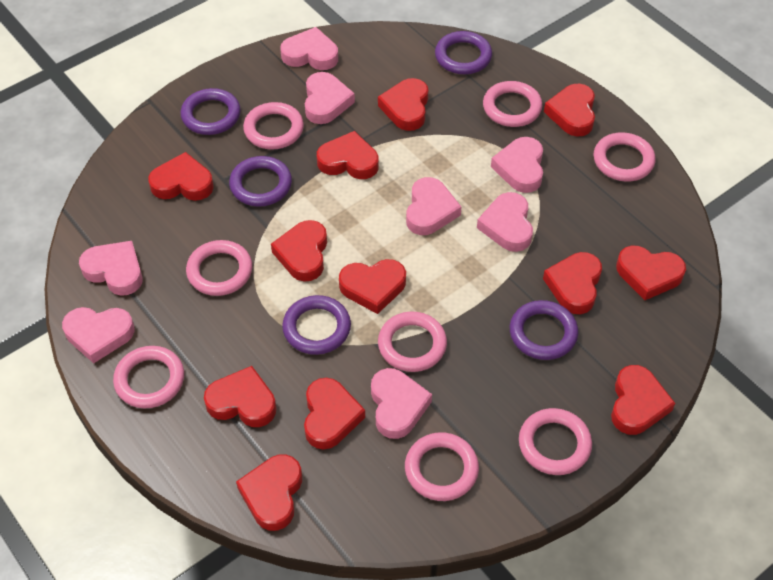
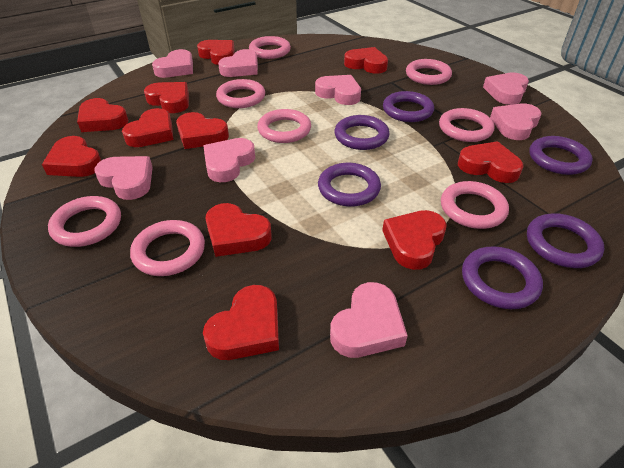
purple ring: 5 -> 6
red heart: 12 -> 11

